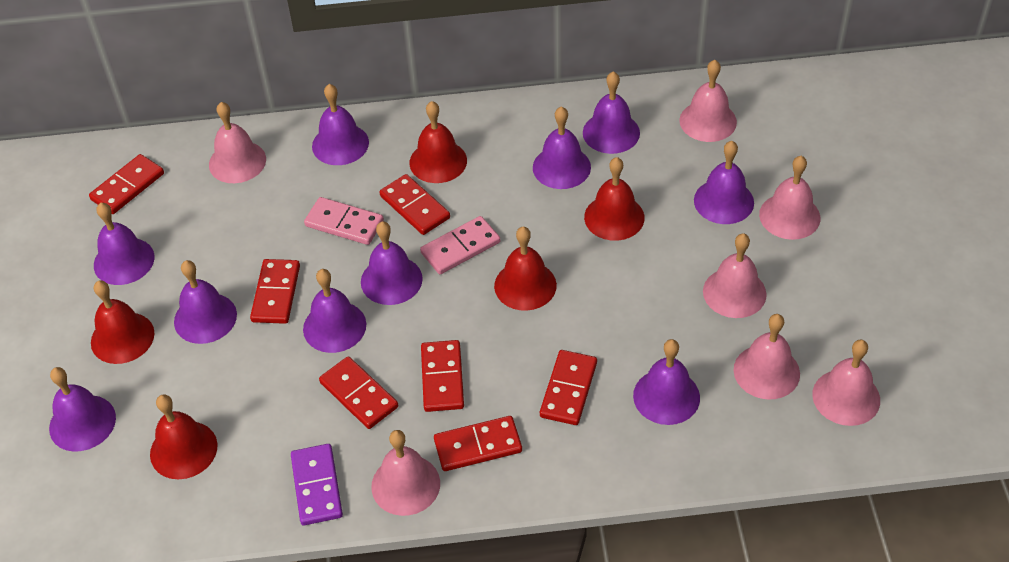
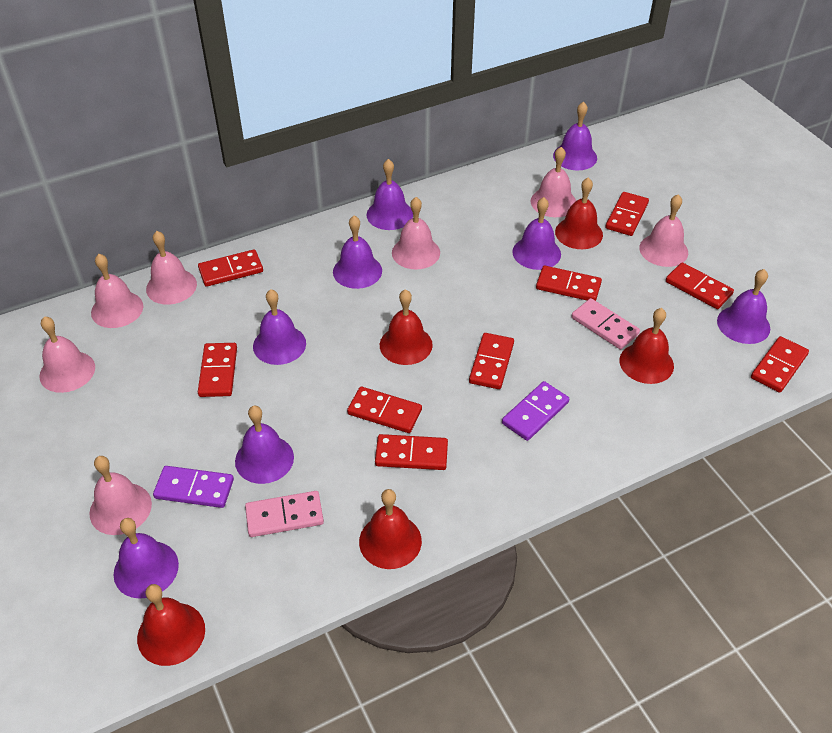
purple bell: 10 -> 8
purple domino: 1 -> 2
red domino: 7 -> 9

